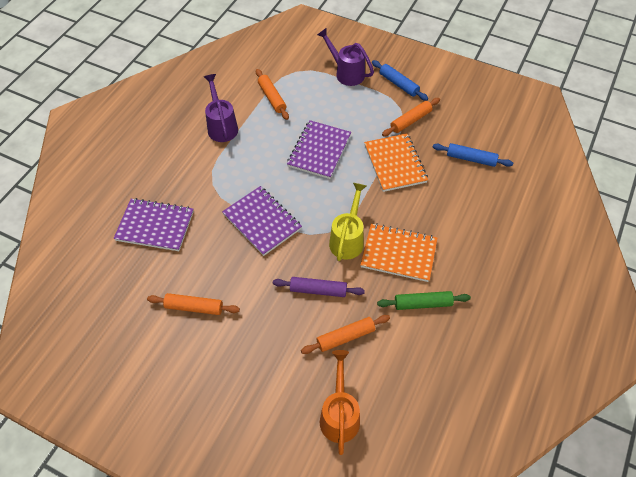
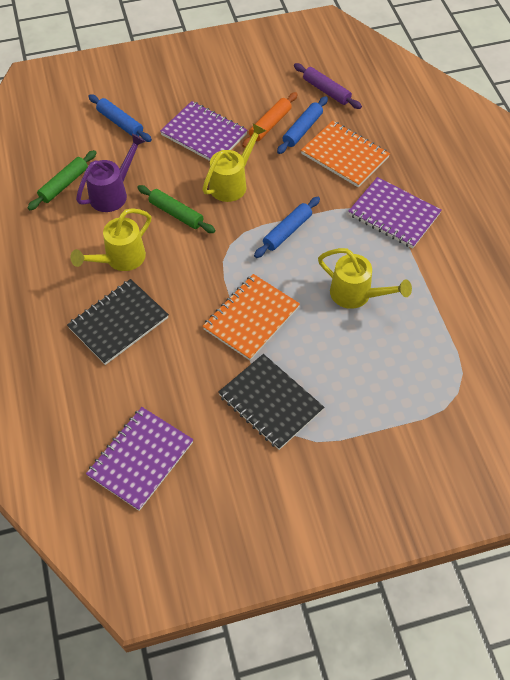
black notebook: 0 -> 2
blue rolling pin: 2 -> 3
green rolling pin: 1 -> 2
orange rolling pin: 4 -> 1
orange watering can: 1 -> 0
purple watering can: 2 -> 1
yellow watering can: 1 -> 3

